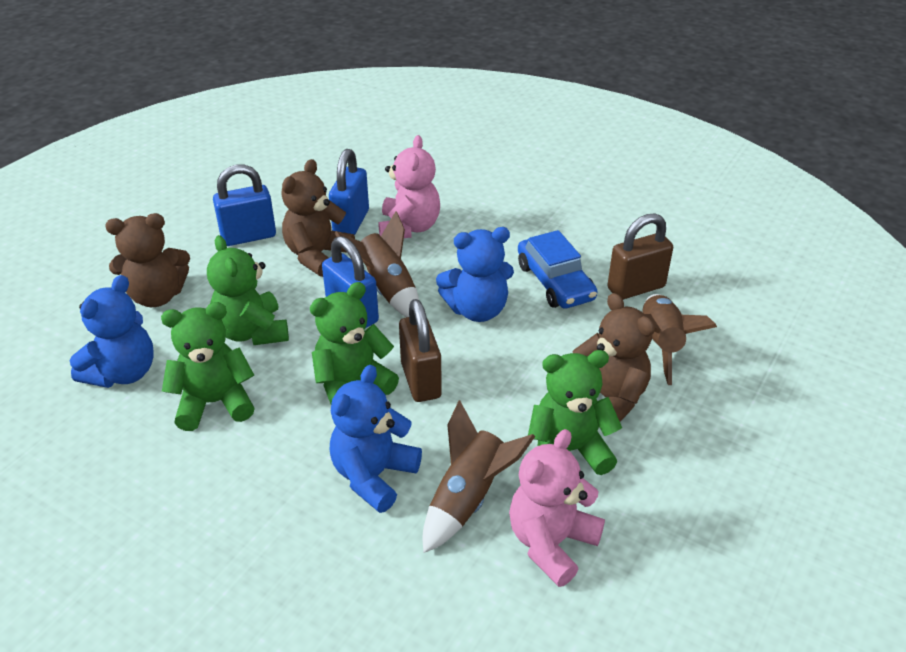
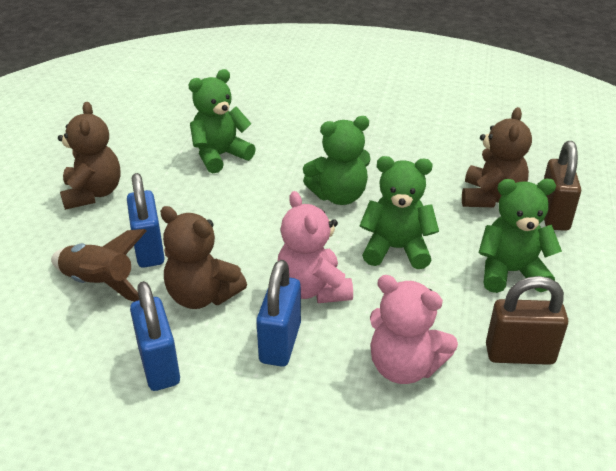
blue car: 1 -> 0
blue teddy bear: 3 -> 0
brown rocket: 3 -> 1

